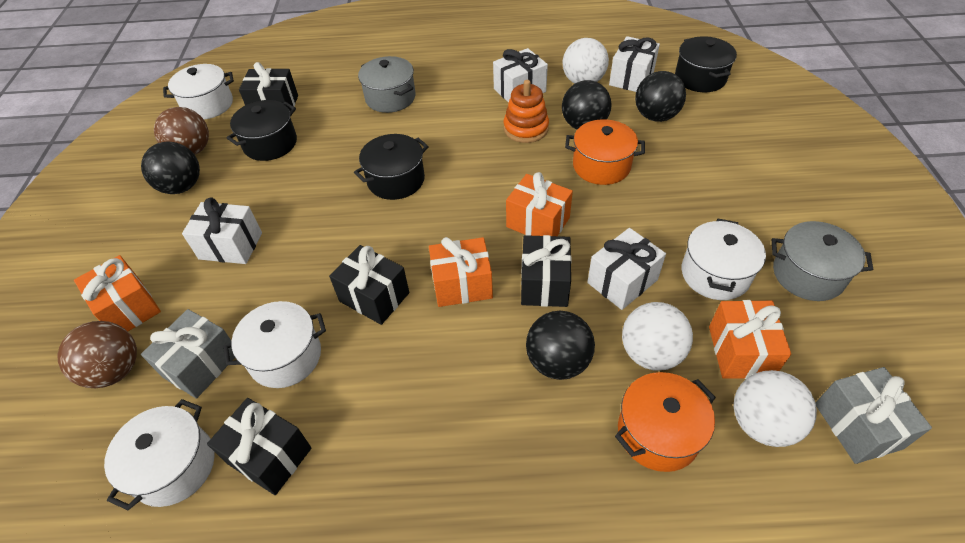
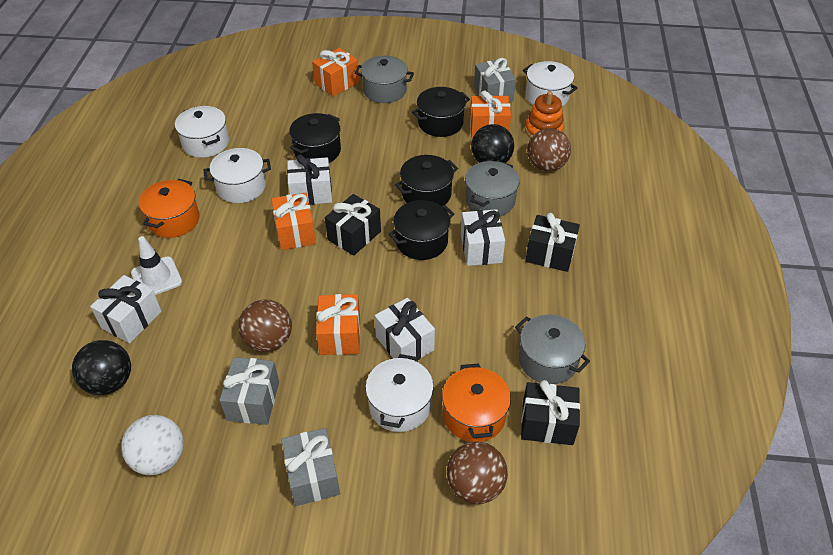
black ball: 4 -> 2
black gift: 4 -> 3
black pot: 3 -> 4
brown ball: 2 -> 3
grey gift: 2 -> 3
grey pot: 2 -> 3
white ball: 3 -> 1
white traffic cone: 0 -> 1

